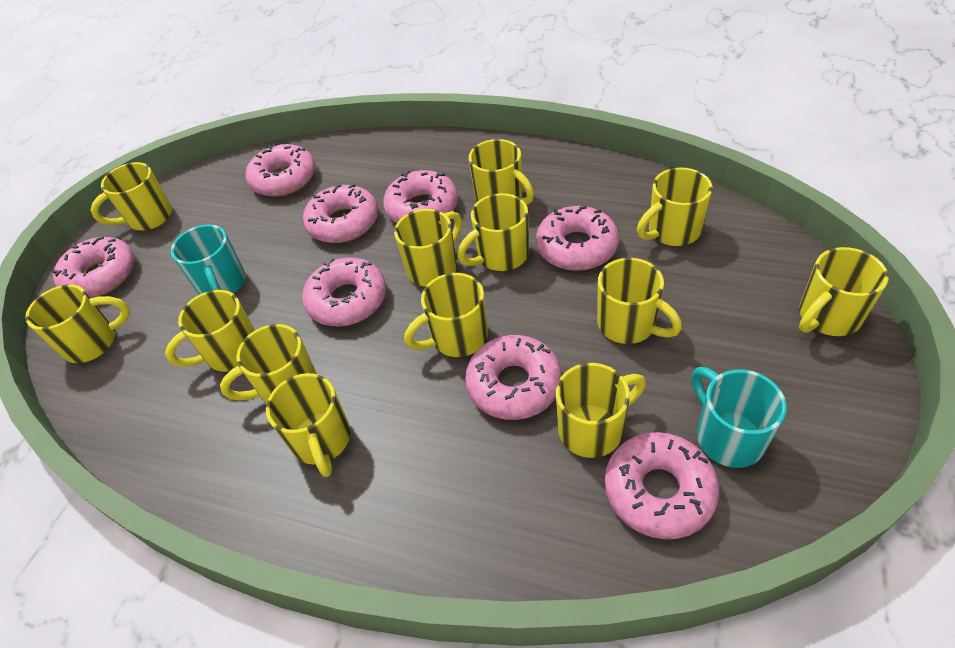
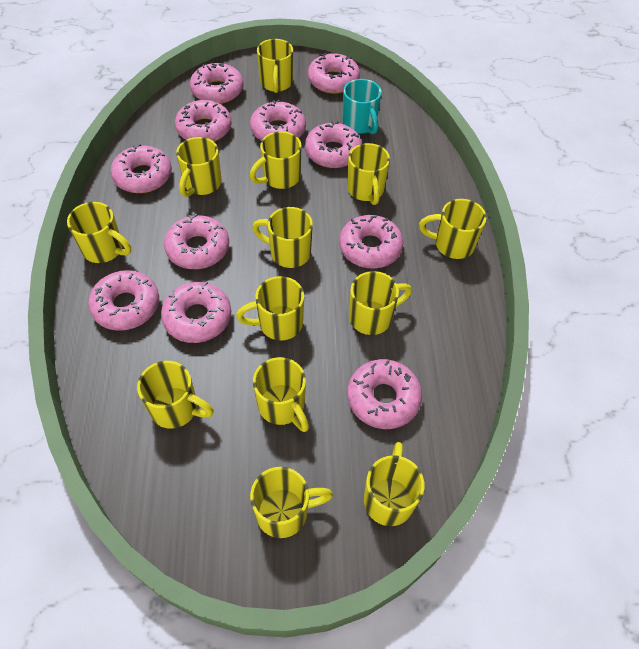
pink donut: 8 -> 11
turquoise mug: 2 -> 1

